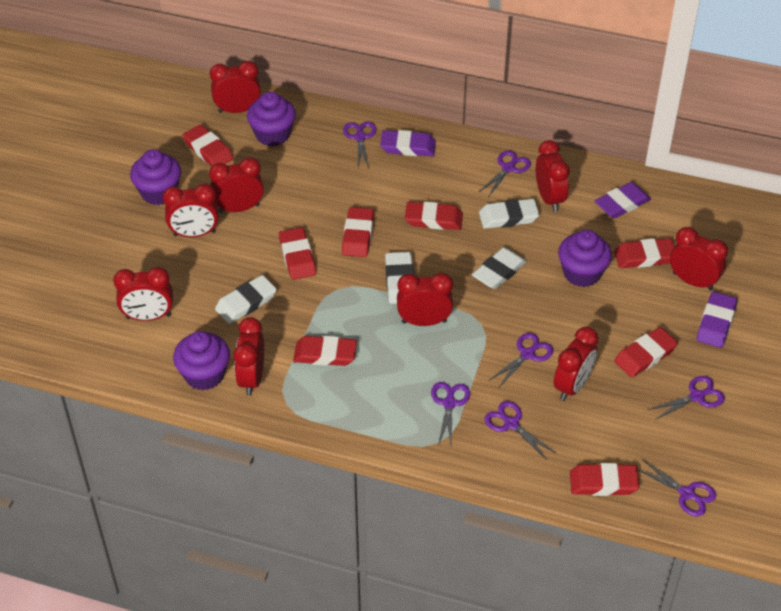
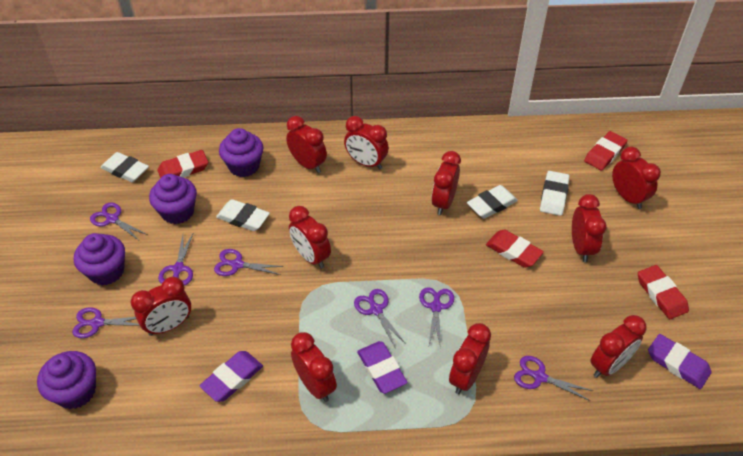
red clock: 9 -> 10
red eraser: 8 -> 4

